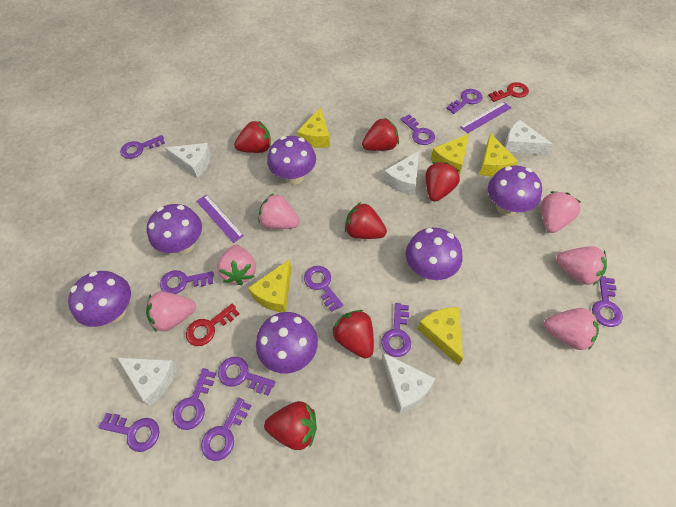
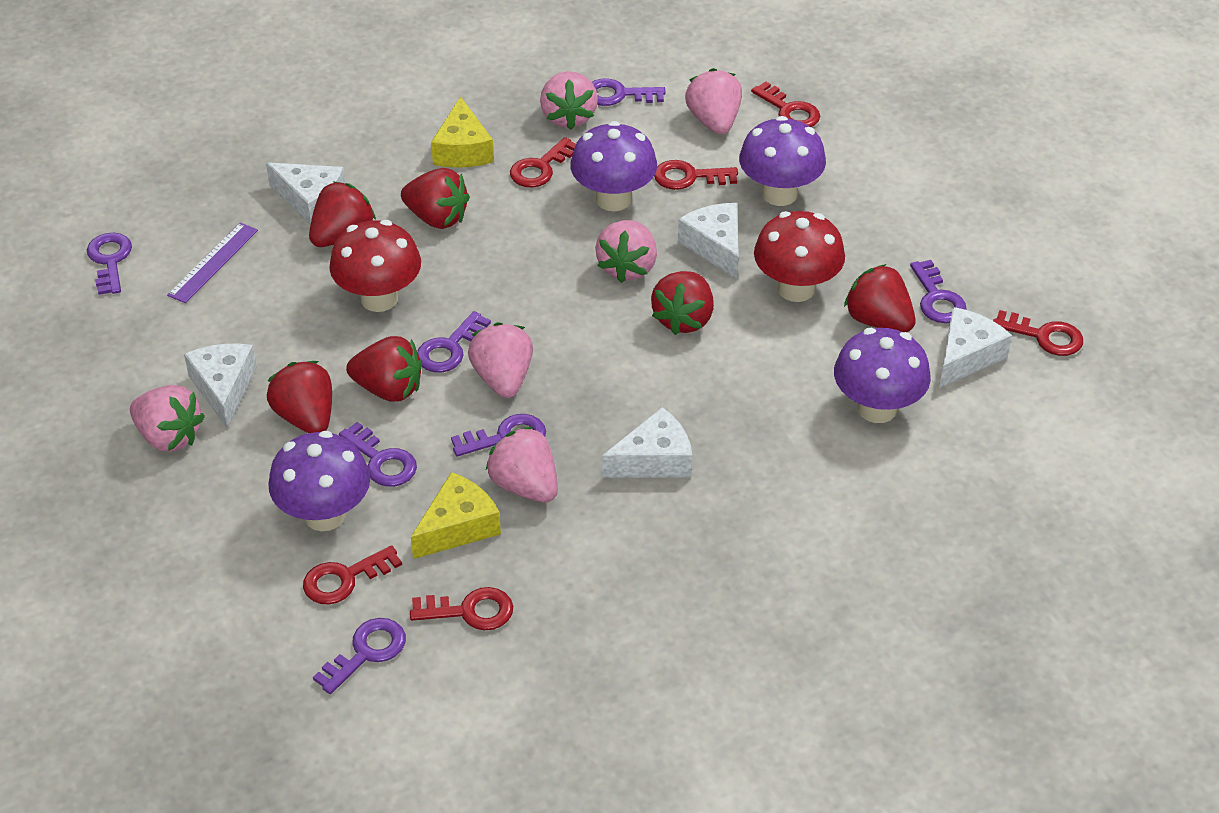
purple key: 11 -> 7
purple mushroom: 6 -> 4
purple ruler: 2 -> 1
red key: 2 -> 6
red mushroom: 0 -> 2
yellow cheese: 5 -> 2

